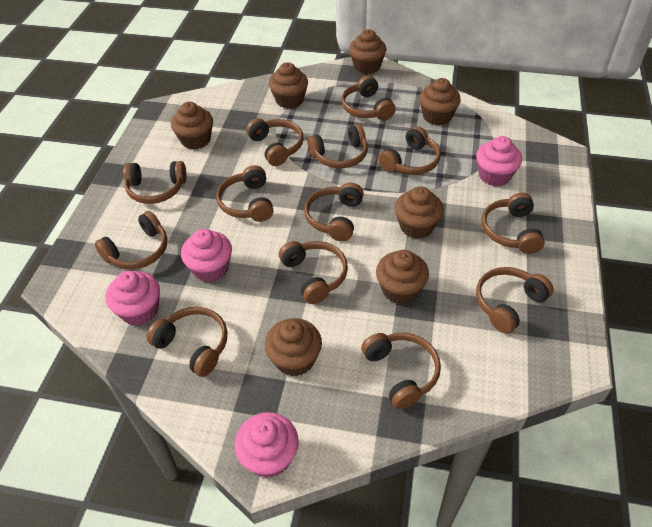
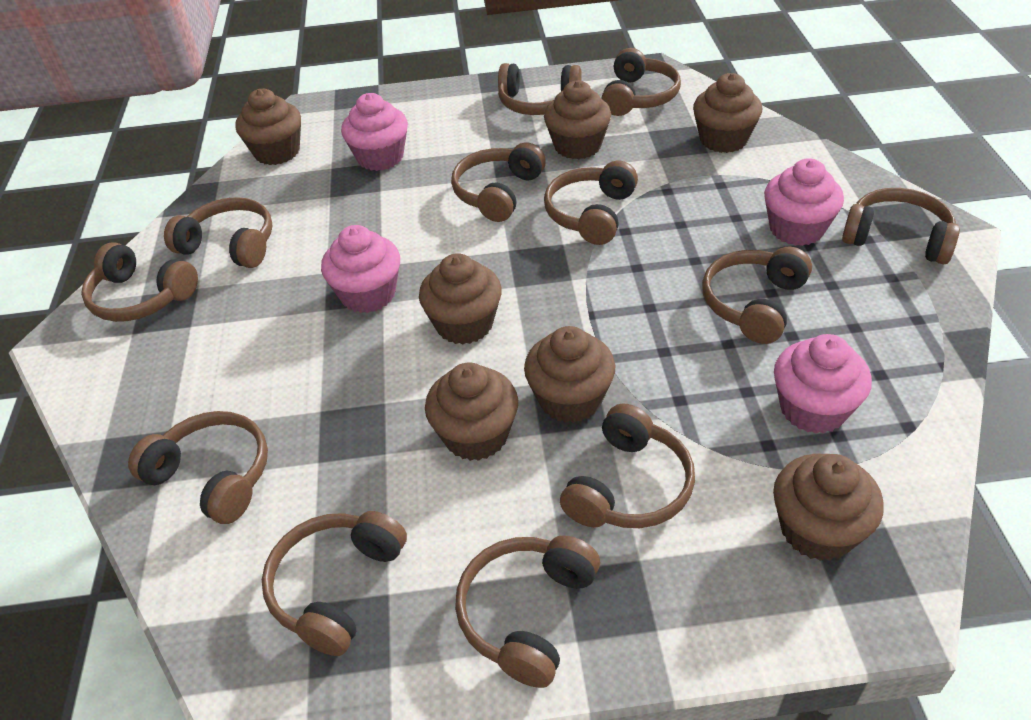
brown headphones: 13 -> 12

